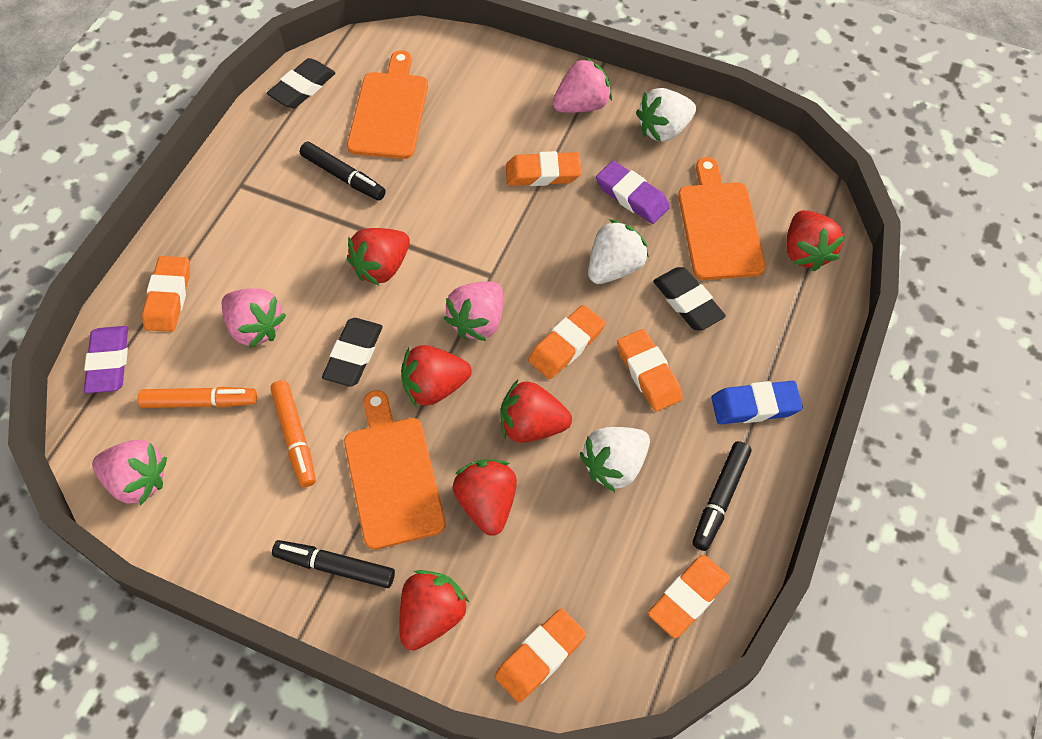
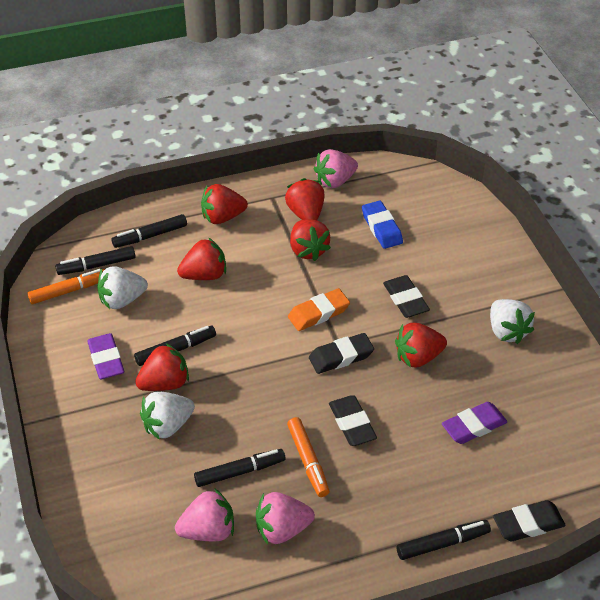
black eraser: 3 -> 4
black marker: 3 -> 5
orange cutting board: 3 -> 0
orange eraser: 6 -> 1
pink strawberry: 4 -> 3

